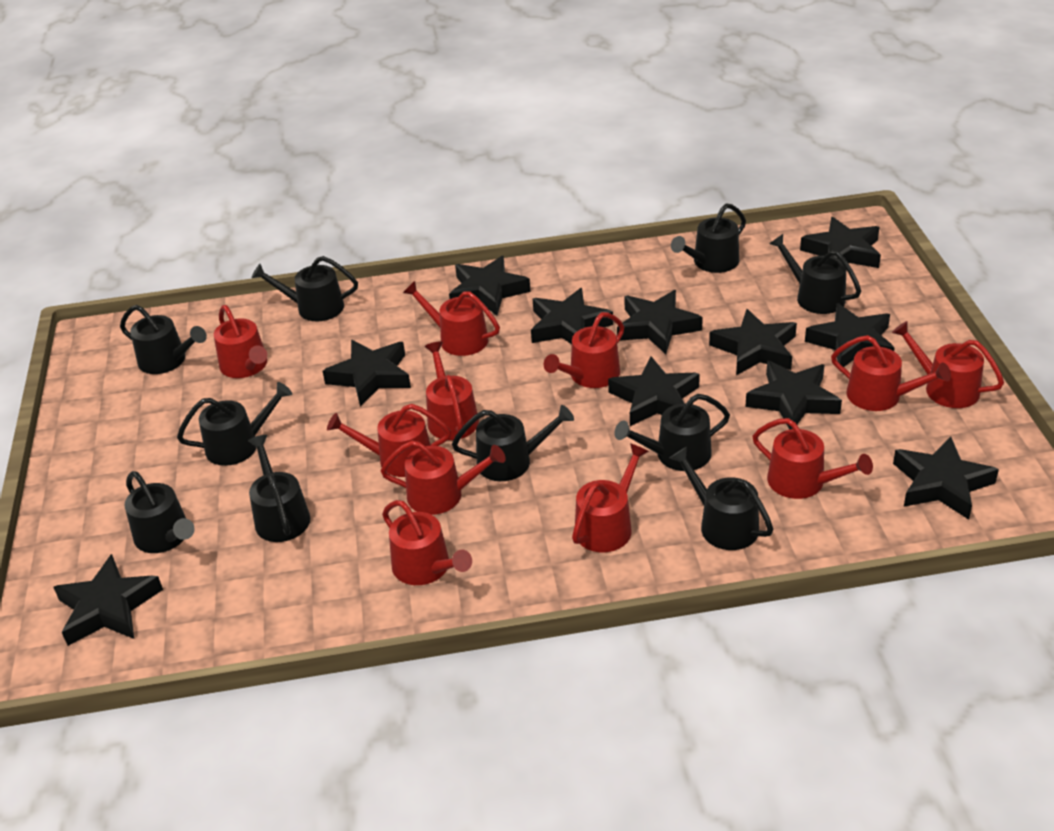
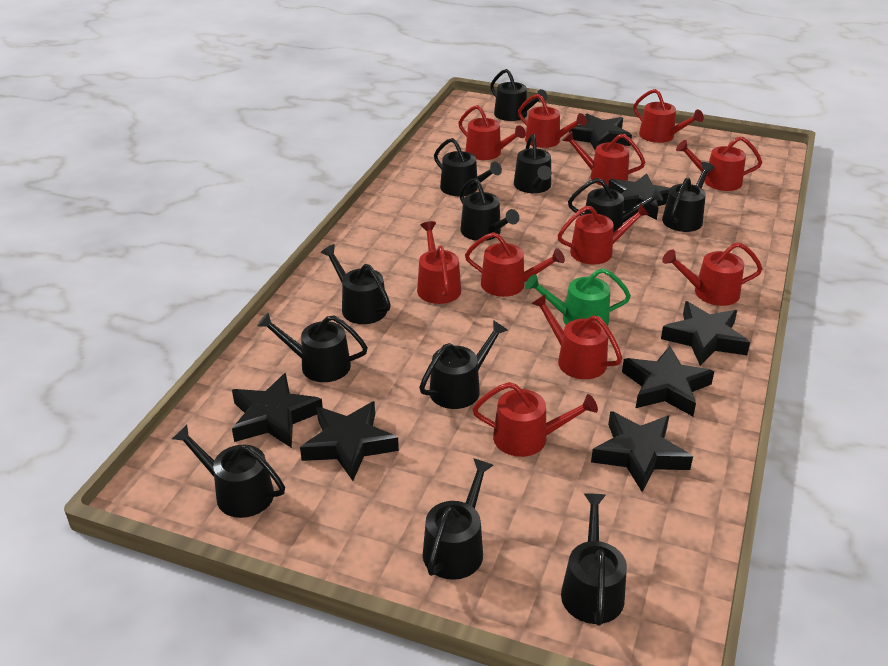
black star: 11 -> 7
black watering can: 10 -> 12
green watering can: 0 -> 1

